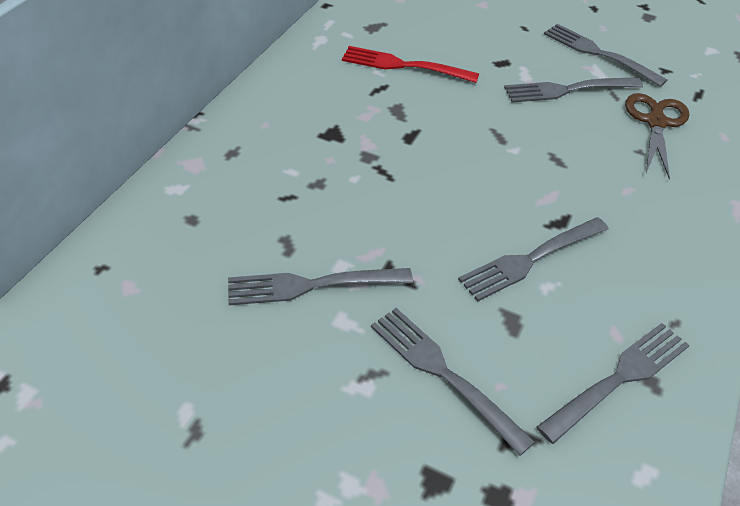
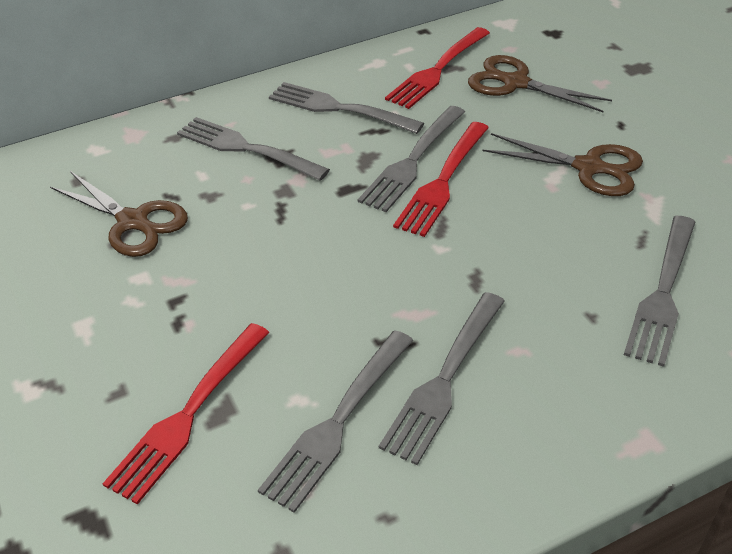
brown scissors: 1 -> 3
red fork: 1 -> 3

